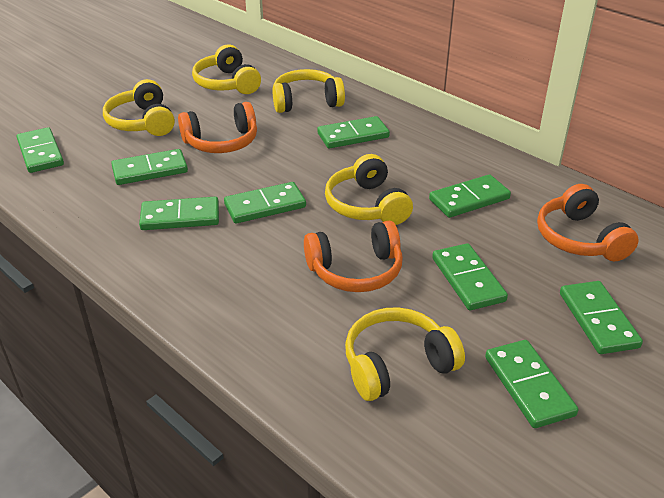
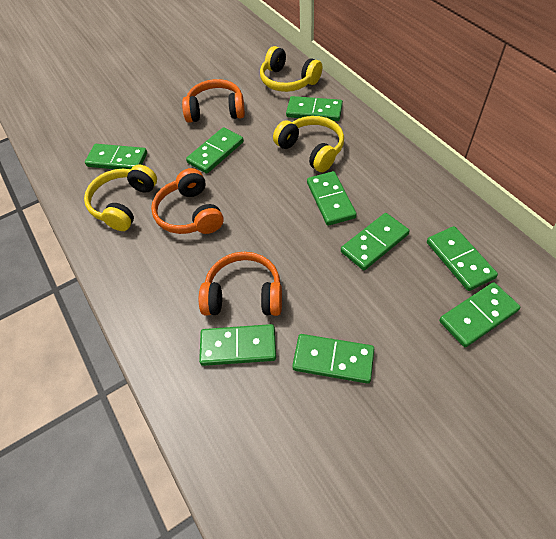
yellow headphones: 5 -> 3

